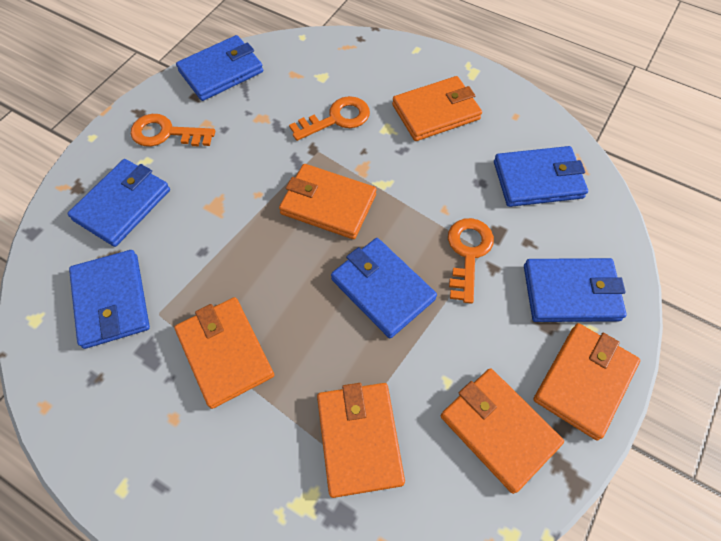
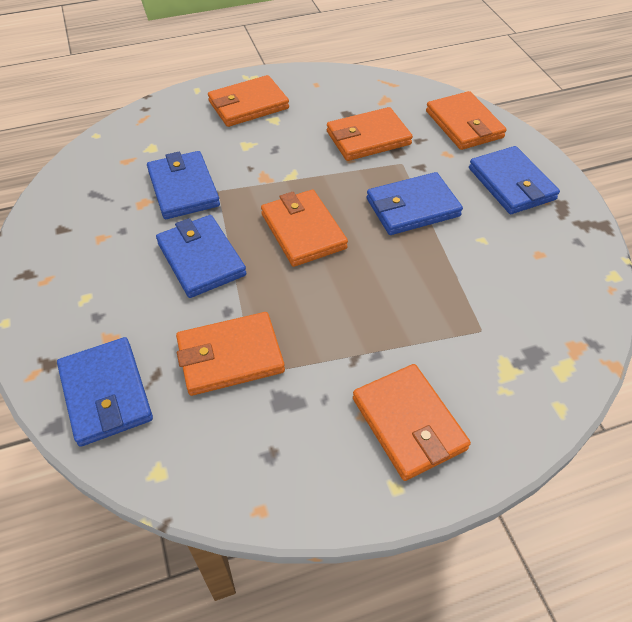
blue wallet: 6 -> 5
orange key: 3 -> 0

